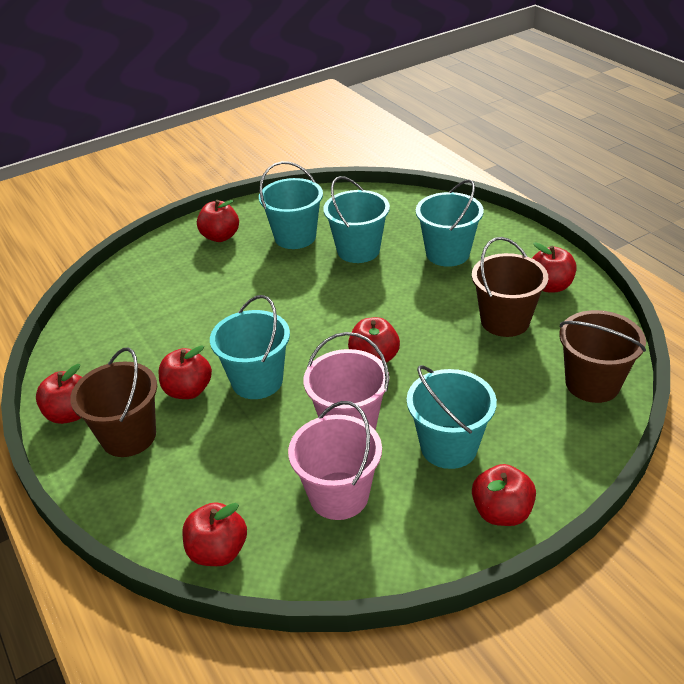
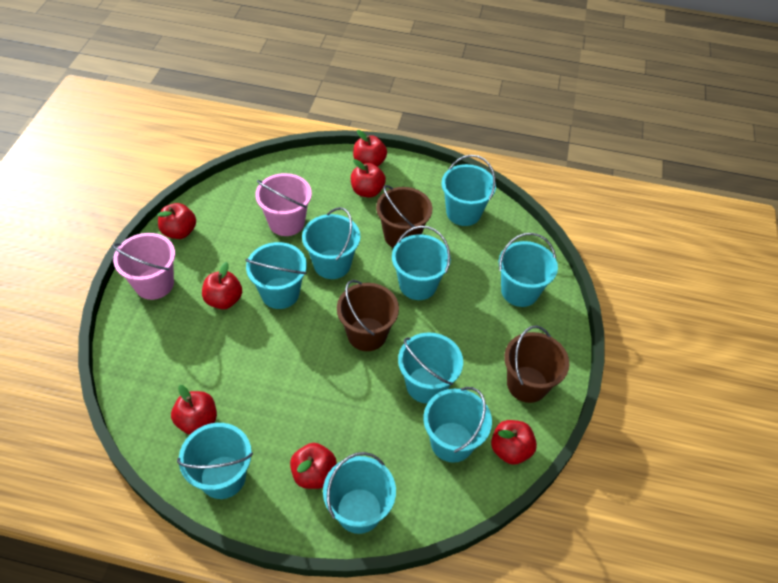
turquoise bucket: 5 -> 9

